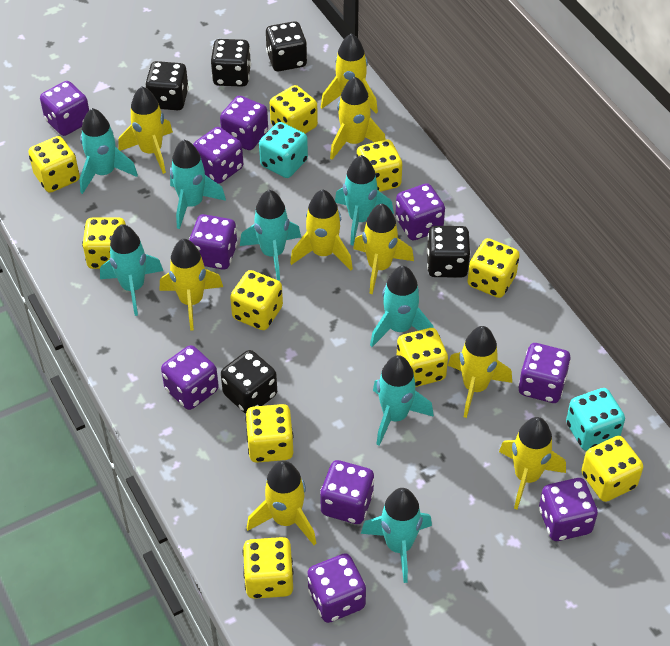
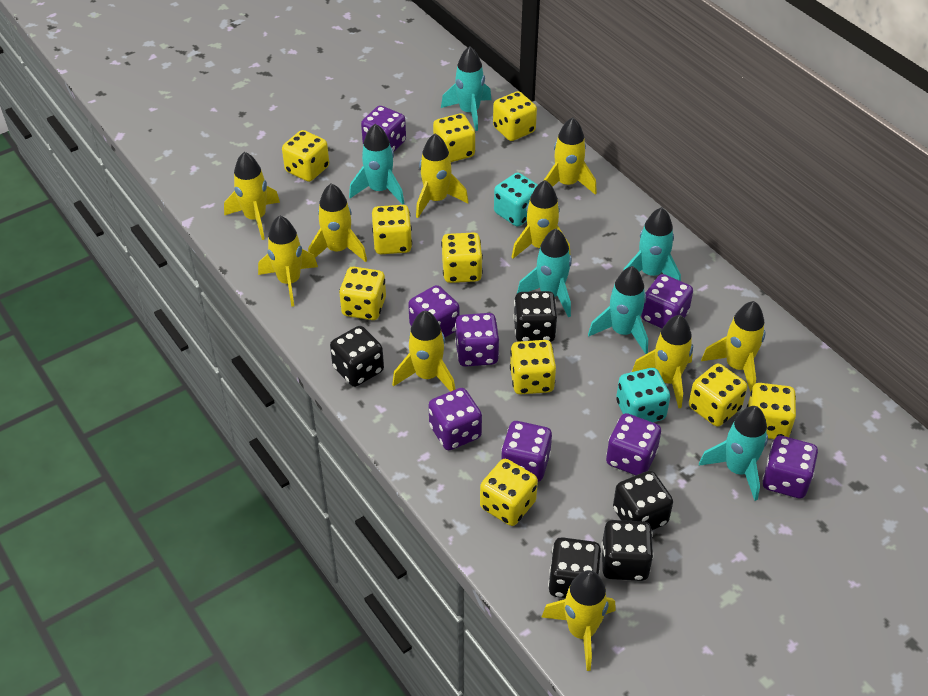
purple dice: 10 -> 8
turquoise rocket: 8 -> 6
yellow rocket: 9 -> 10

